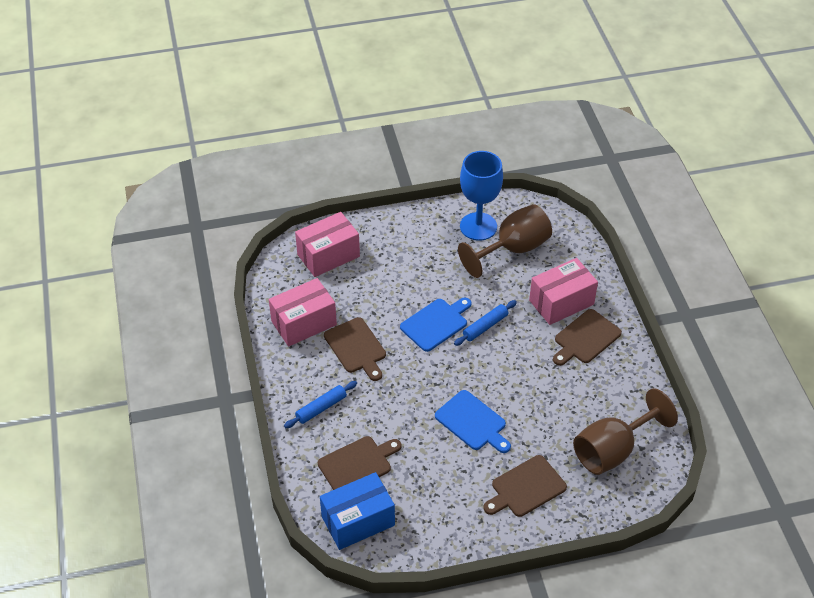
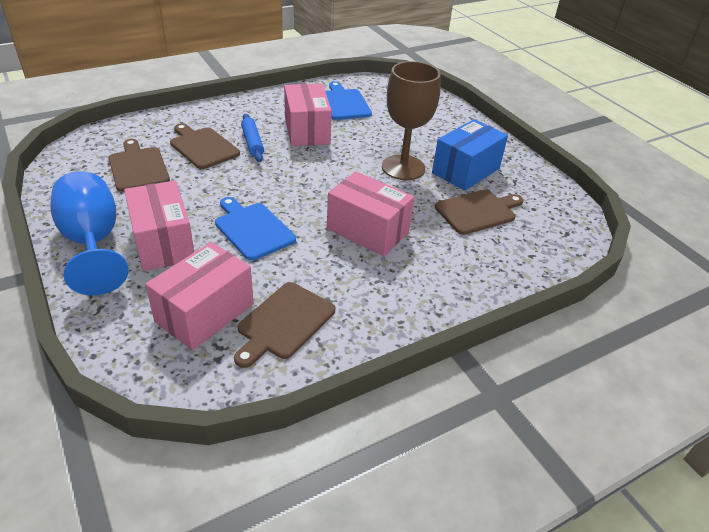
blue rolling pin: 2 -> 1
brown goblet: 2 -> 1
pink box: 3 -> 4

